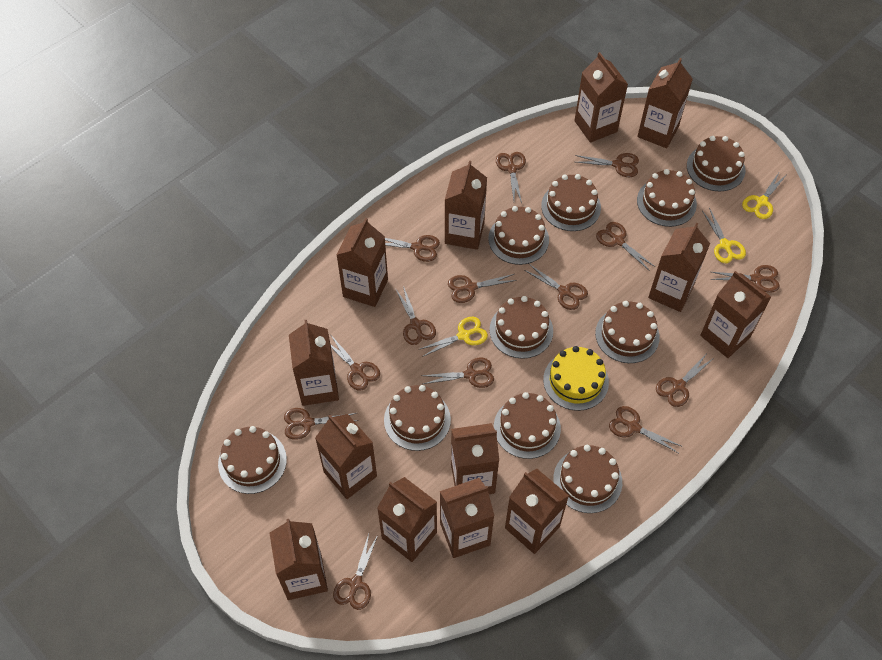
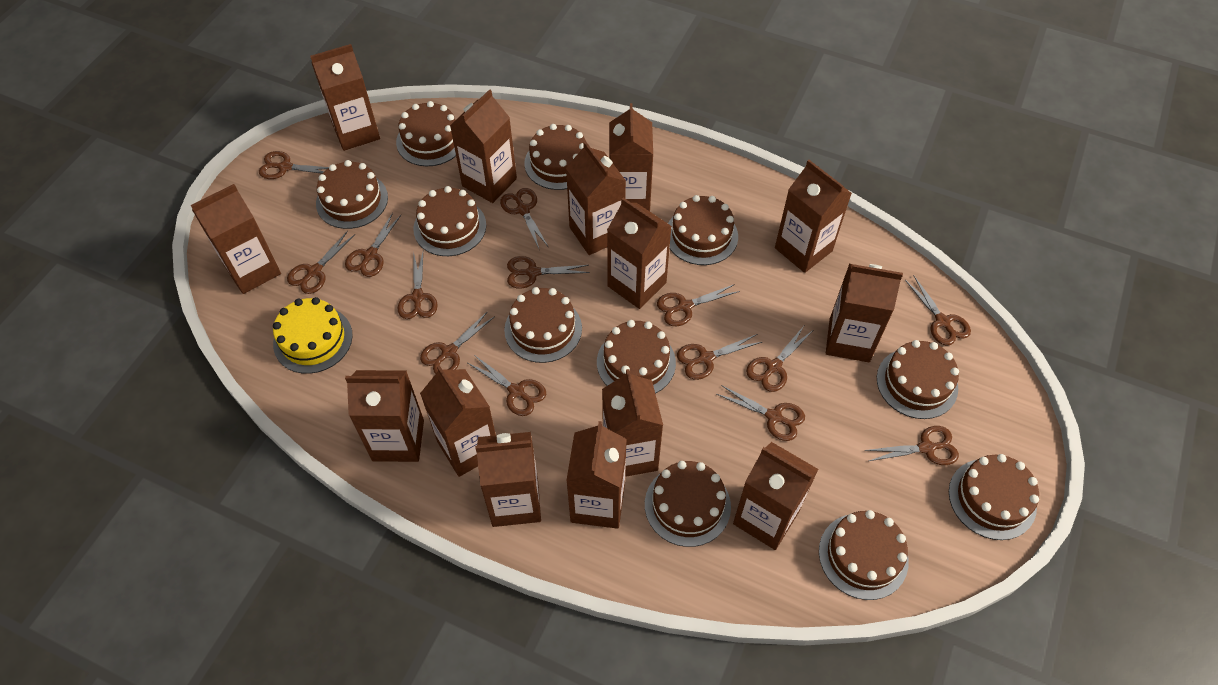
brown cake: 10 -> 11
brown carton: 13 -> 14
yellow scissors: 3 -> 0

